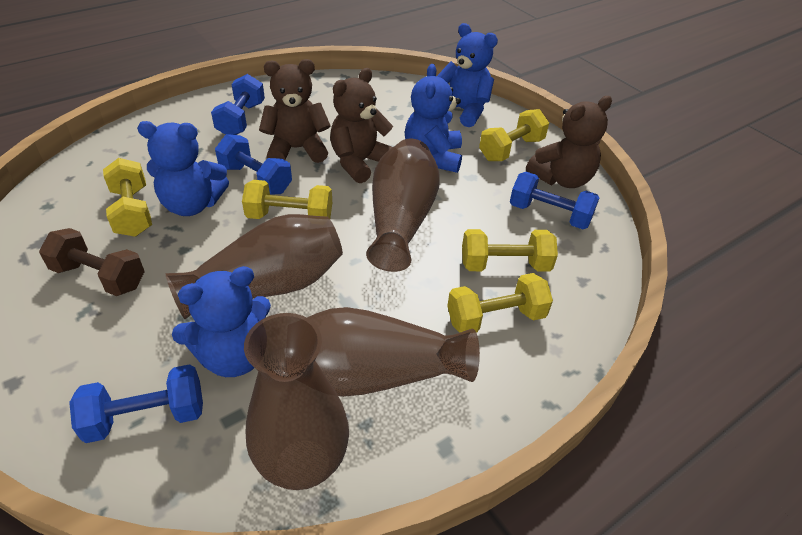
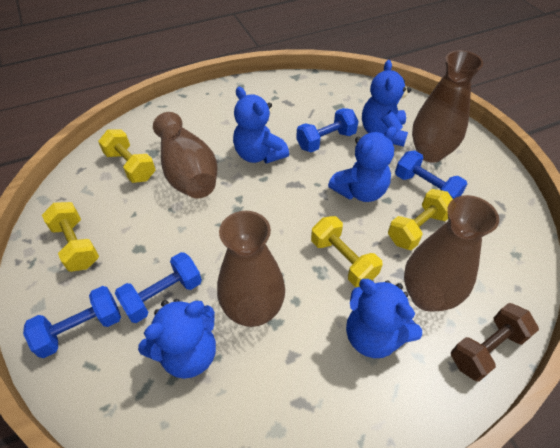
blue teddy bear: 4 -> 5
brown teddy bear: 3 -> 0
yellow dumbbell: 5 -> 4

